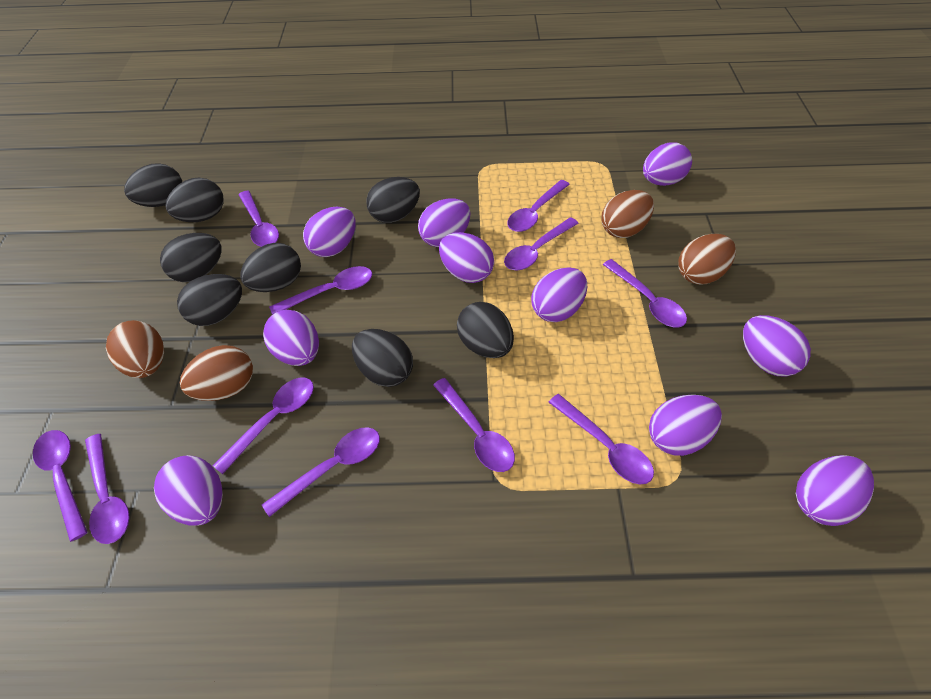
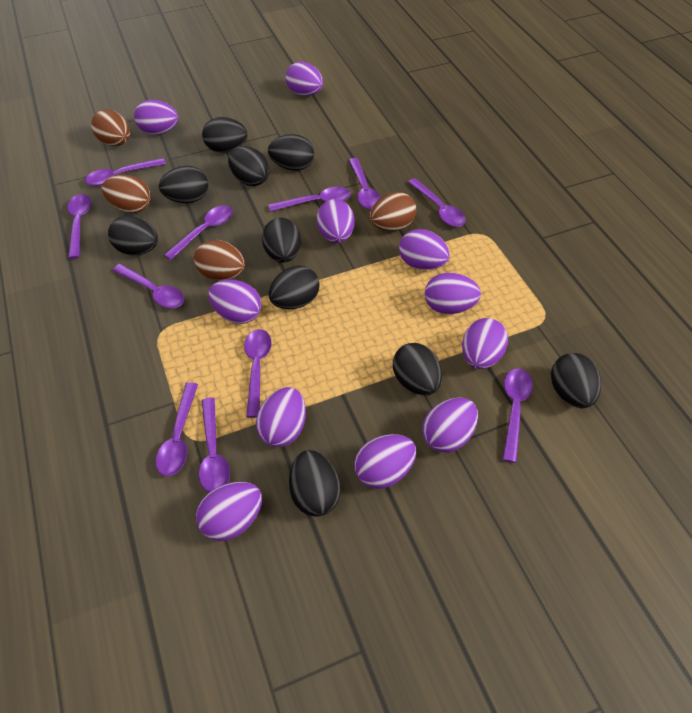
black egg: 8 -> 10
purple egg: 10 -> 11

